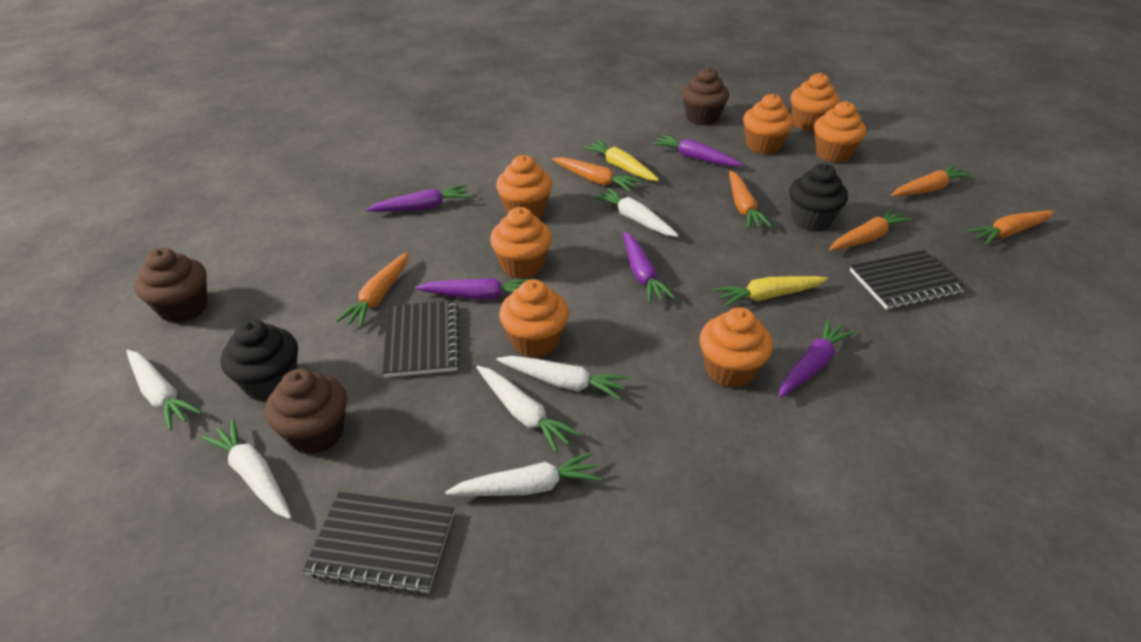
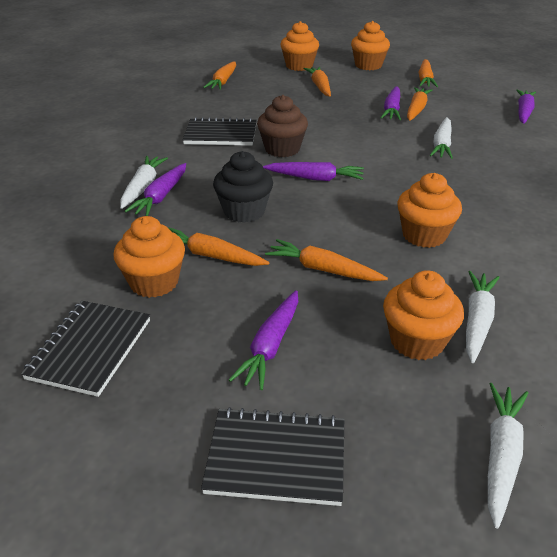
black cupcake: 2 -> 1
brown cupcake: 3 -> 1
orange cupcake: 7 -> 5
white carrot: 6 -> 4
yellow carrot: 2 -> 0

